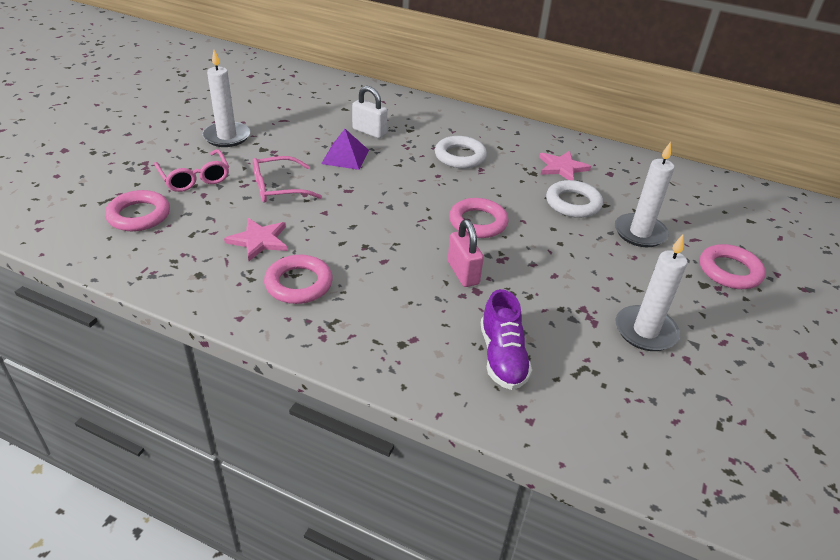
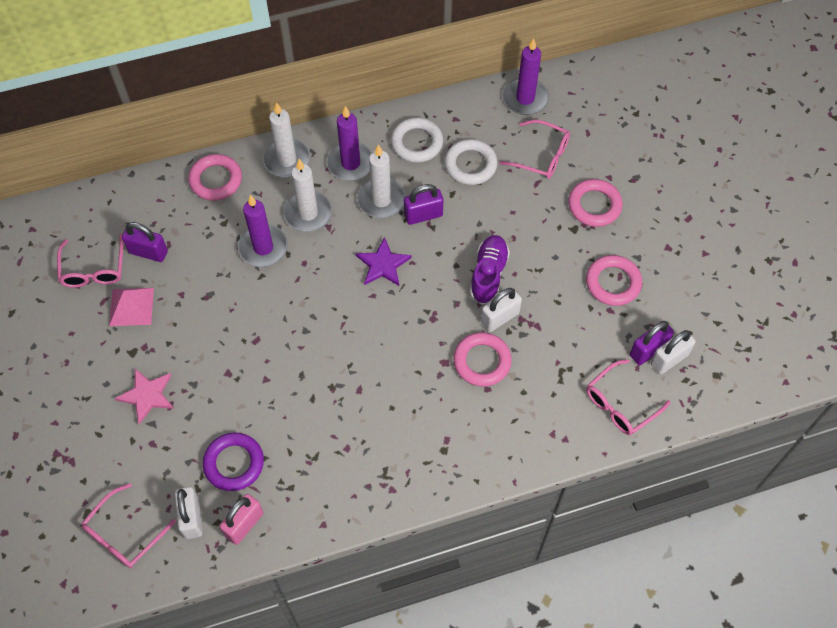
pink glasses: 2 -> 4
pink pyramid: 0 -> 1
pink star: 2 -> 1
purple candle: 0 -> 3
purple padlock: 0 -> 3
purple pyramid: 1 -> 0
purple ring: 0 -> 1
purple star: 0 -> 1
white padlock: 1 -> 3

